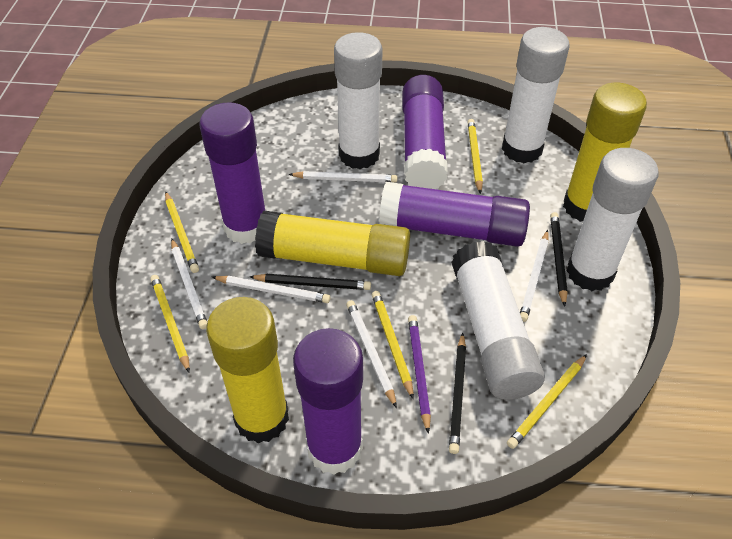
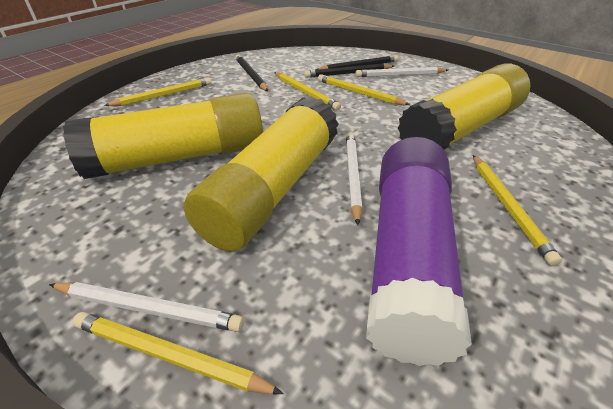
purple glue stick: 4 -> 1
purple pencil: 1 -> 0
white glue stick: 4 -> 0
white pencil: 5 -> 3

